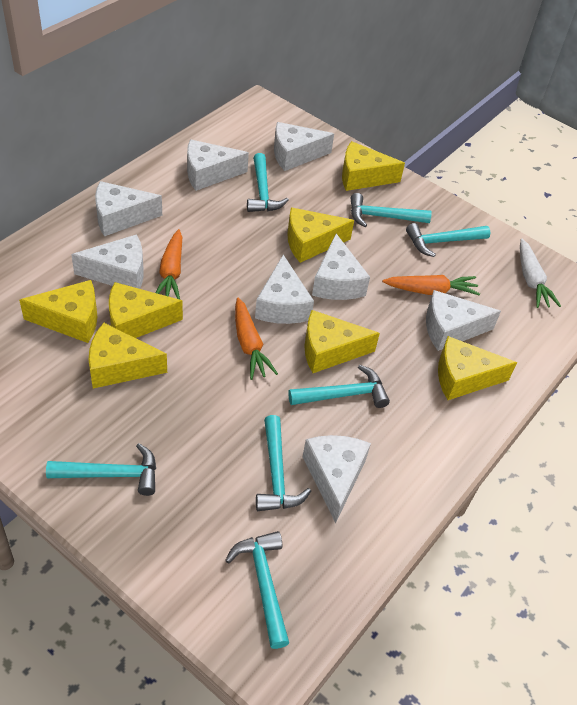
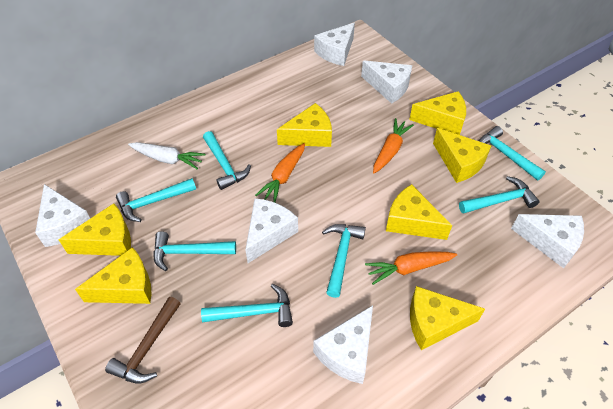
brown hammer: 0 -> 1
white cheese: 8 -> 6

